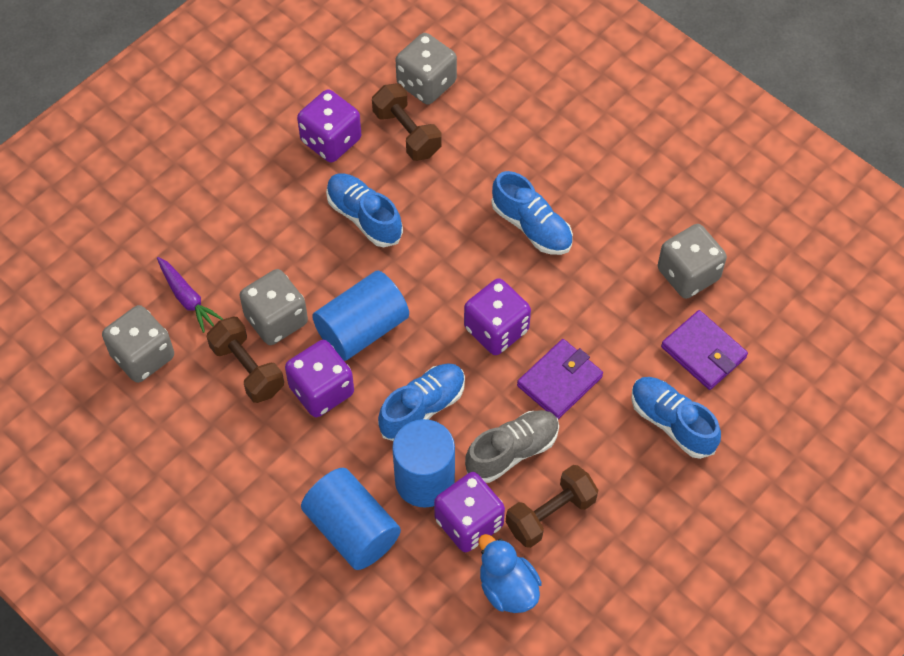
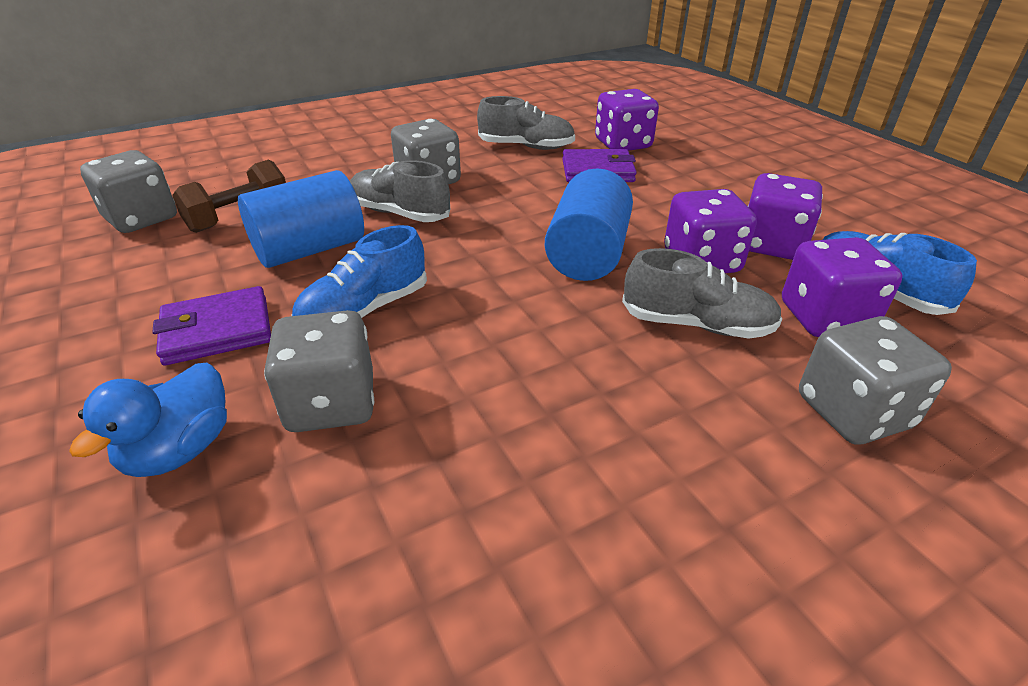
blue cylinder: 3 -> 2
blue shoe: 4 -> 2
brown dumbbell: 3 -> 1
grey shoe: 1 -> 3
purple carrot: 1 -> 0

